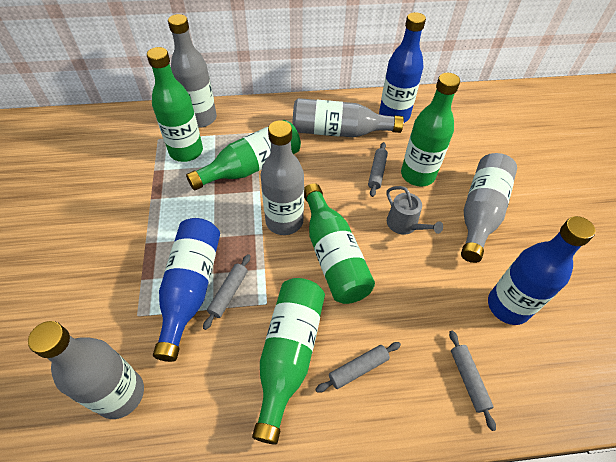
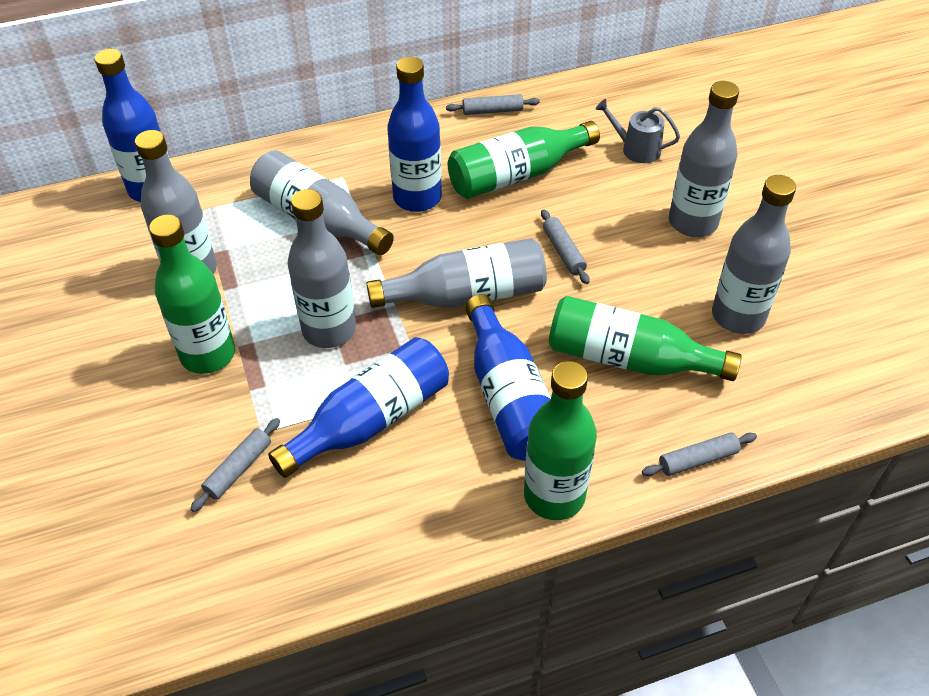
blue bottle: 3 -> 4
green bottle: 5 -> 4
grey bottle: 5 -> 6

